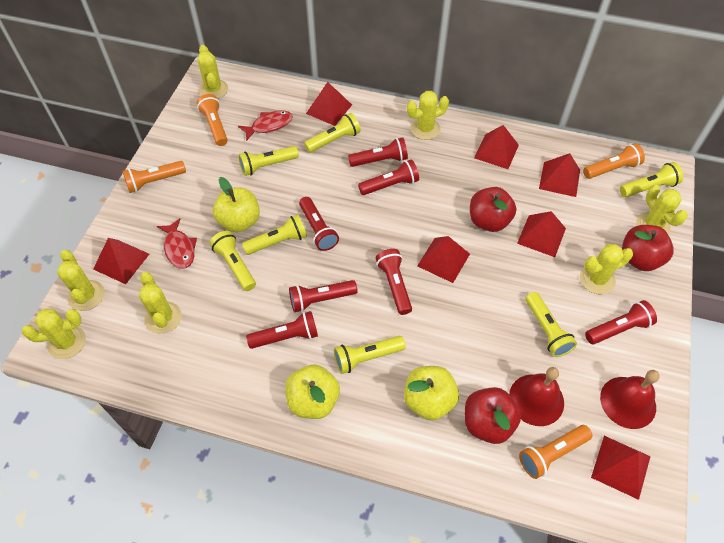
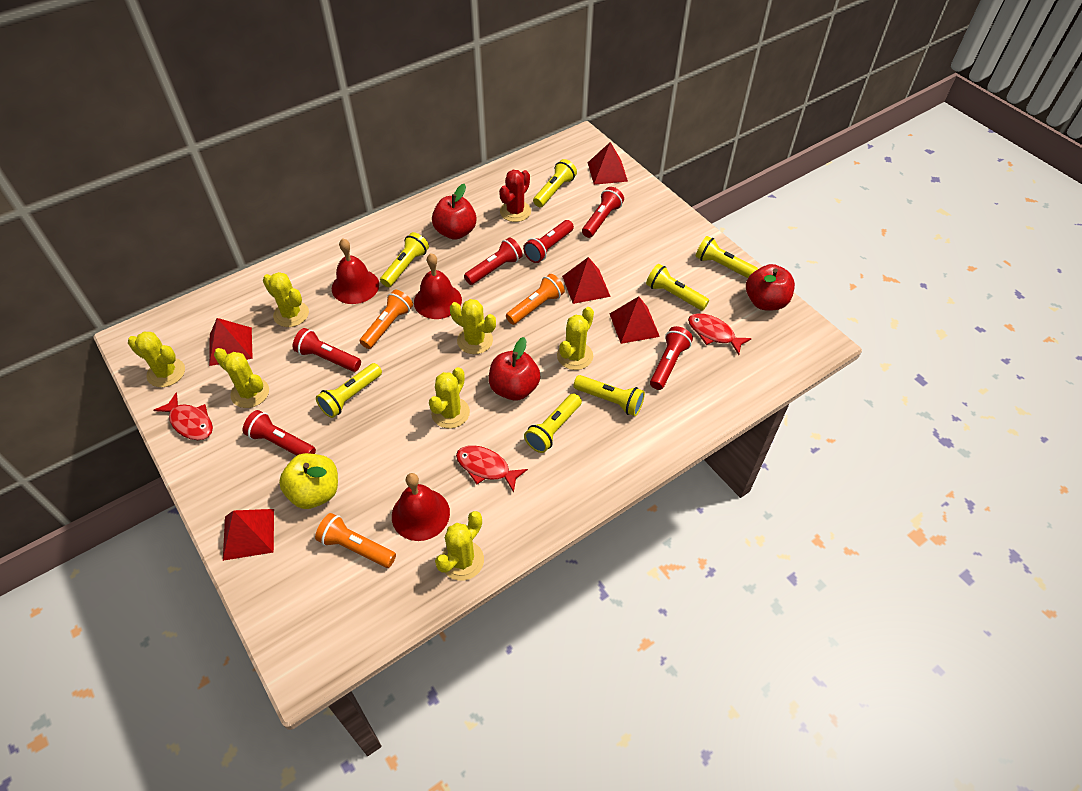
orange flashlight: 4 -> 3
red bell: 2 -> 3
red cactus: 0 -> 1
red fish: 2 -> 3
red flashlight: 7 -> 6
red pyramid: 7 -> 5
yellow apple: 3 -> 1

